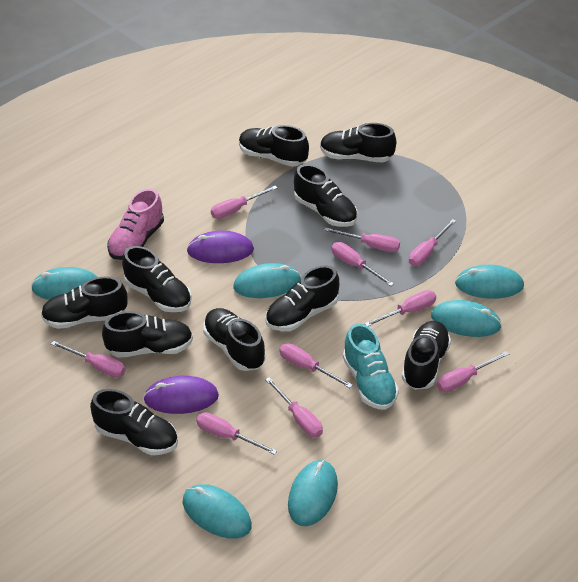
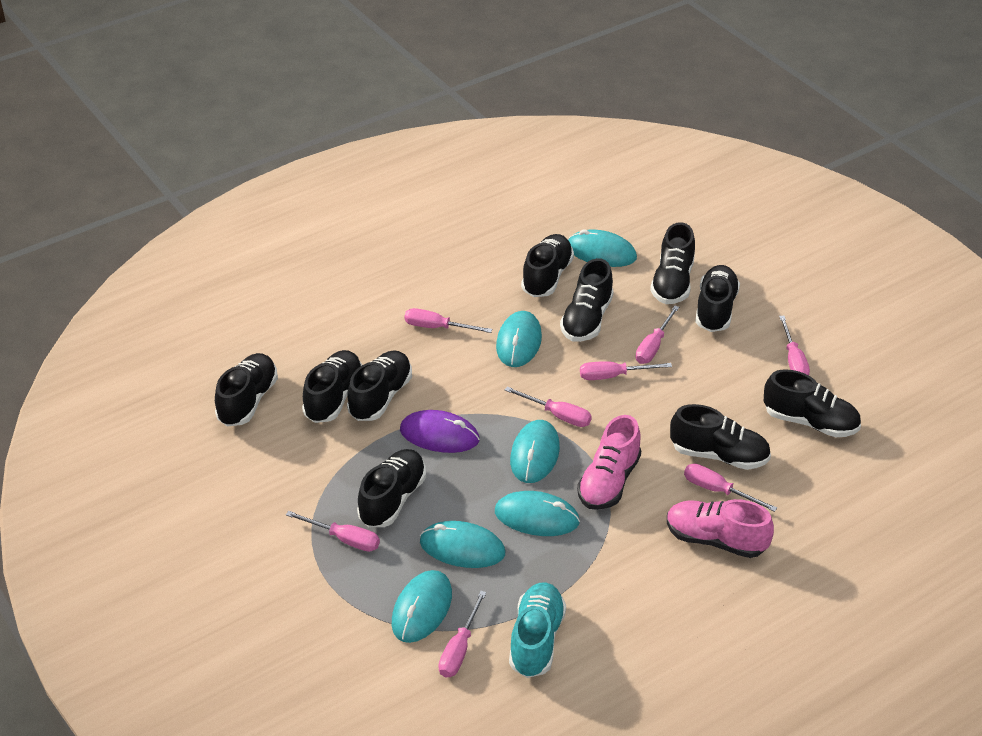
pink screwdriver: 10 -> 8
pink shoe: 1 -> 2
purple mouse: 2 -> 1

